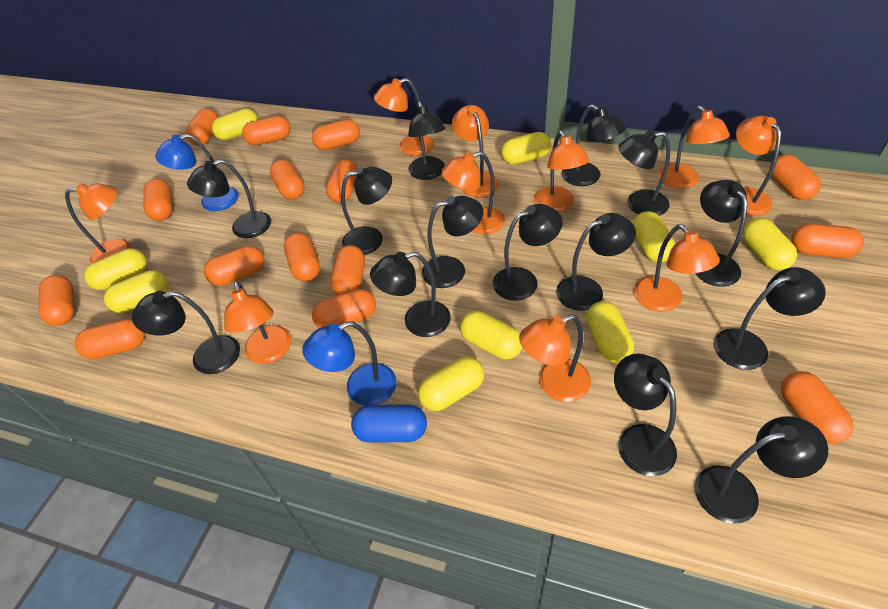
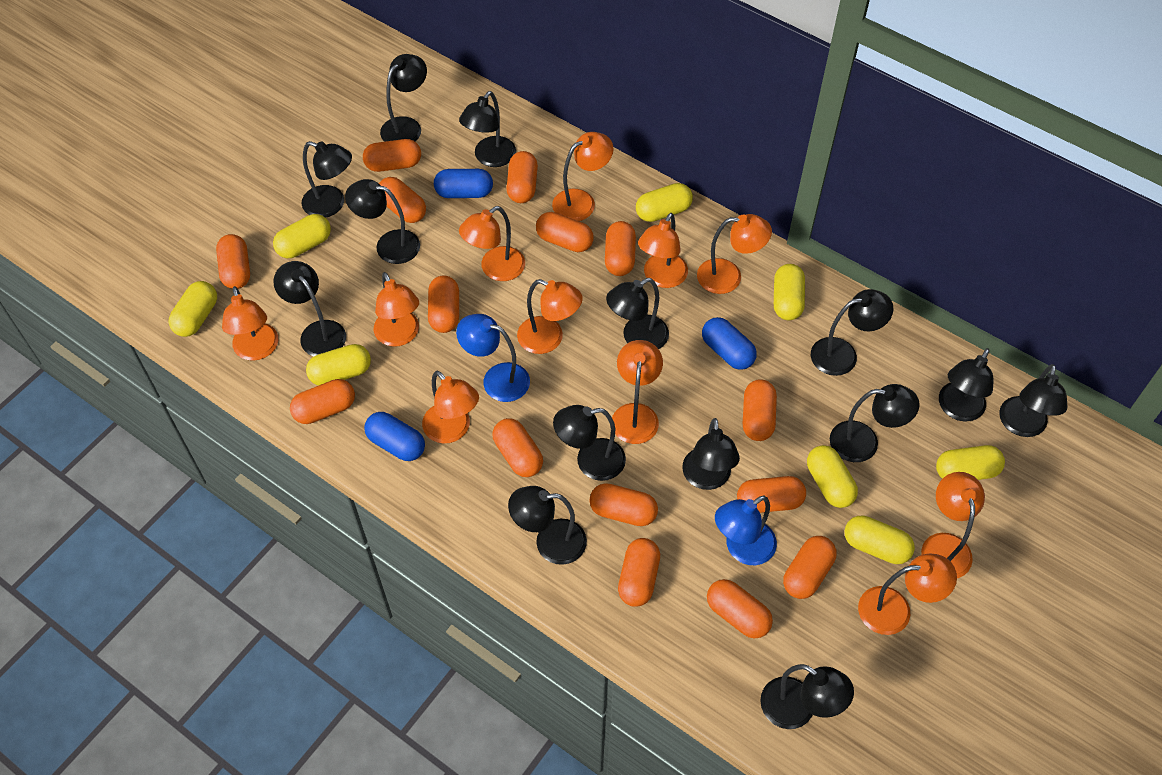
blue capsule: 1 -> 3
orange lamp: 10 -> 11
yellow capsule: 9 -> 8

